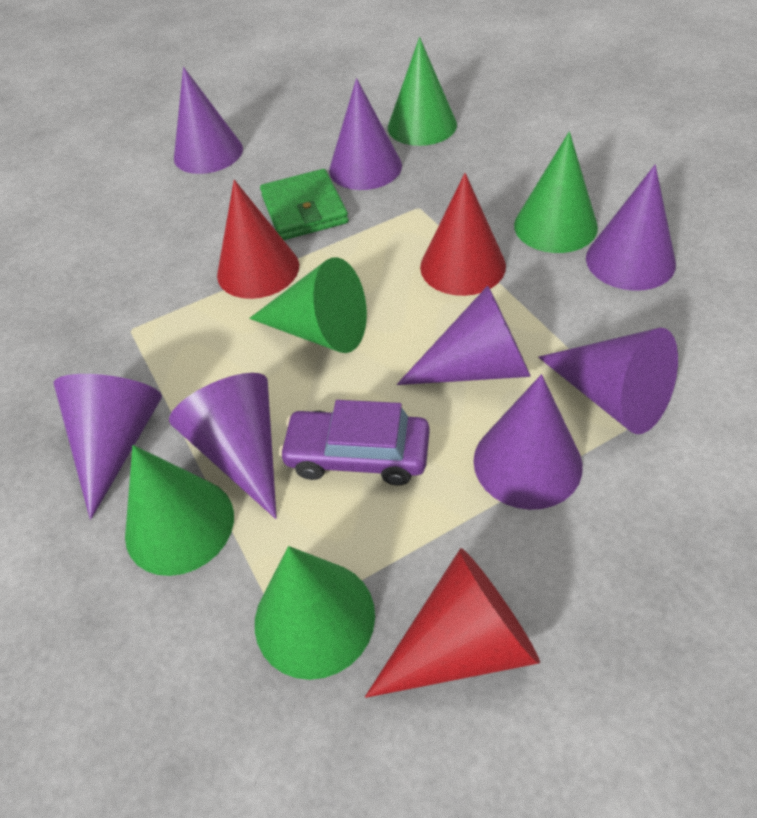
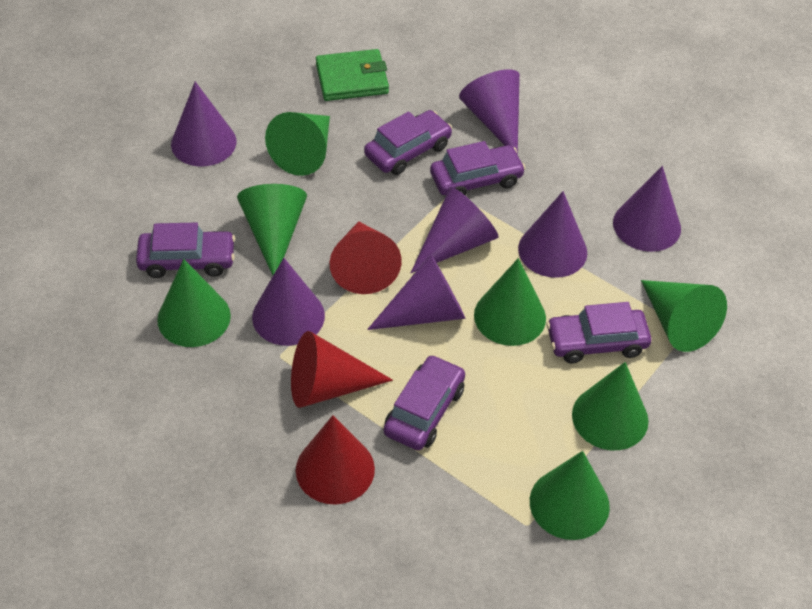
green cone: 5 -> 7
purple car: 1 -> 5
purple cone: 8 -> 7

